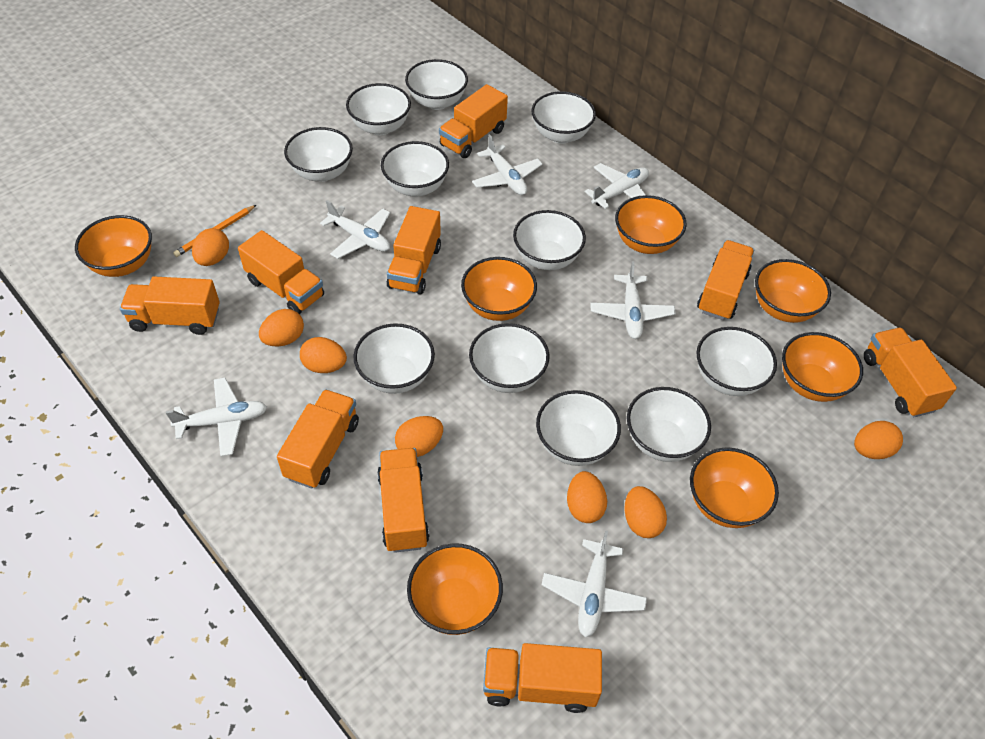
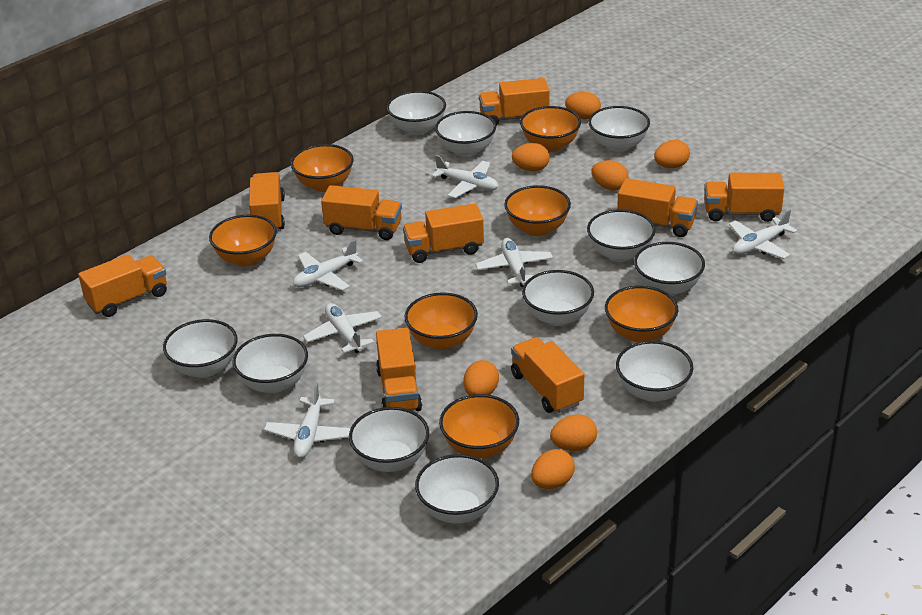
orange pencil: 1 -> 0

